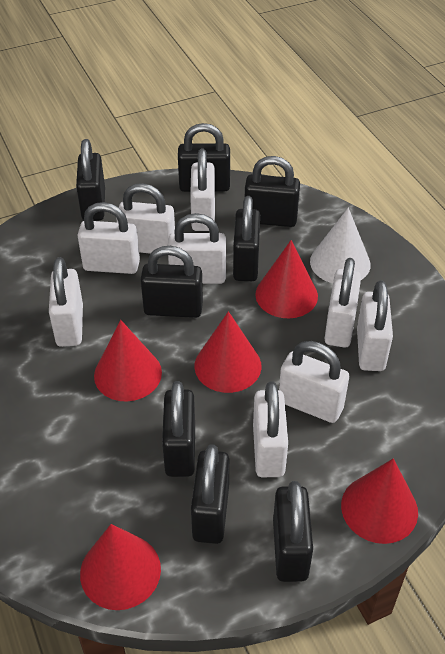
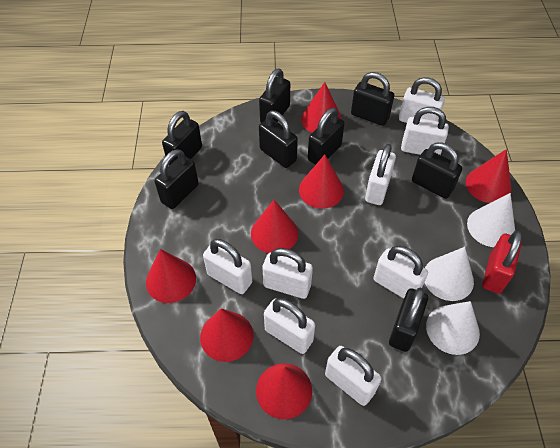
red cone: 5 -> 7
red padlock: 0 -> 1
white cone: 1 -> 3
white padlock: 9 -> 8

